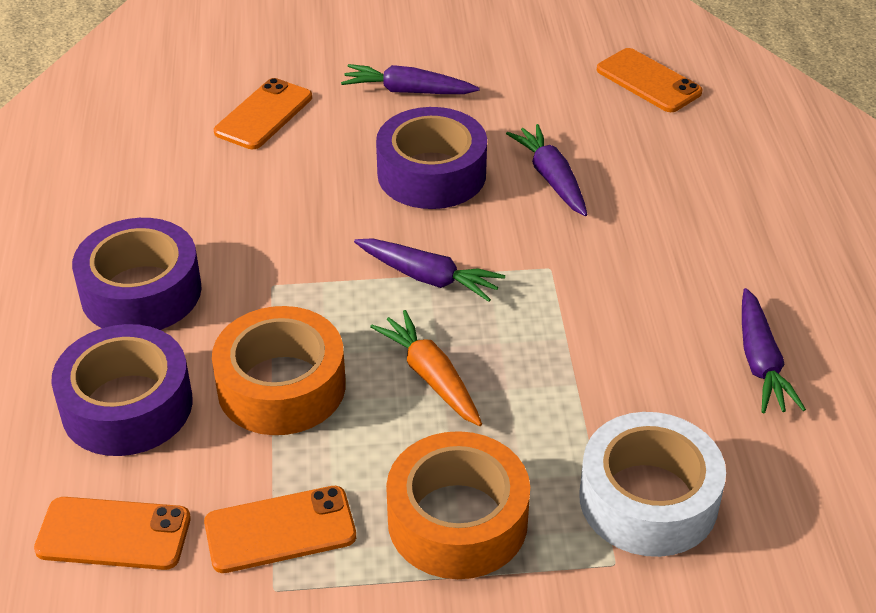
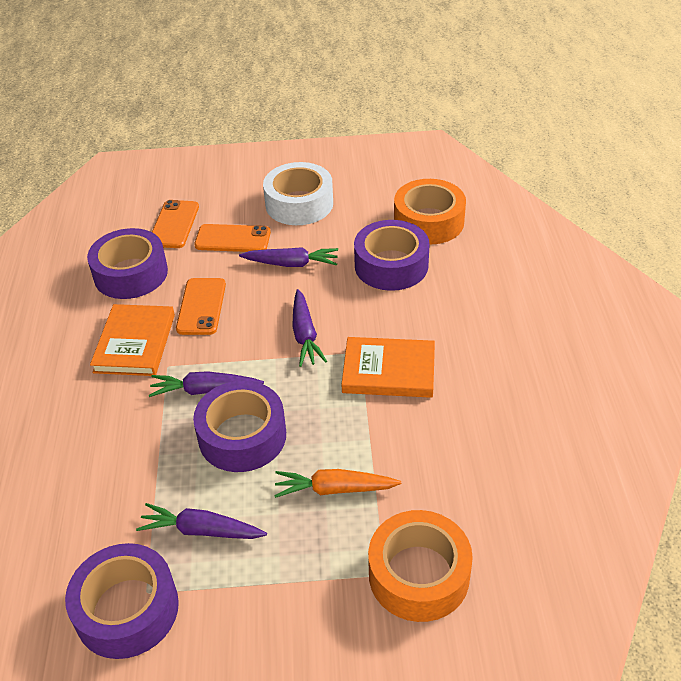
orange book: 0 -> 2
orange phone: 4 -> 3
purple tape: 3 -> 4

